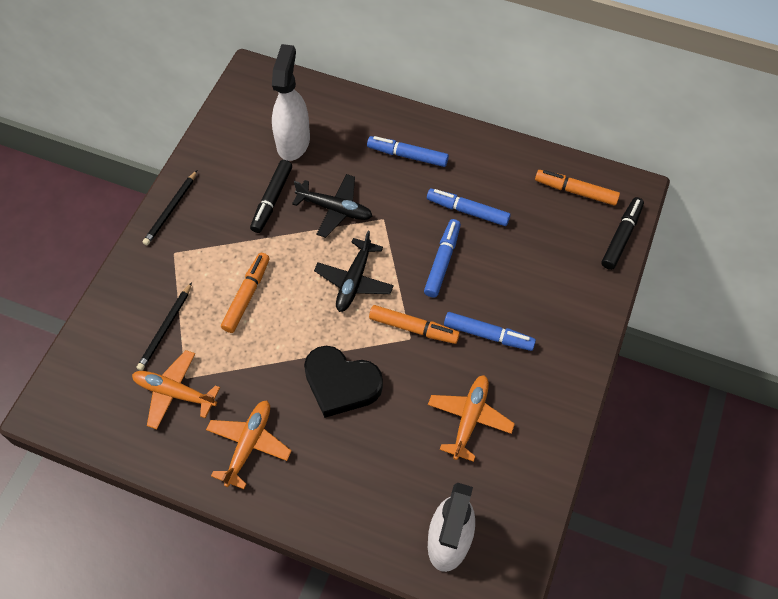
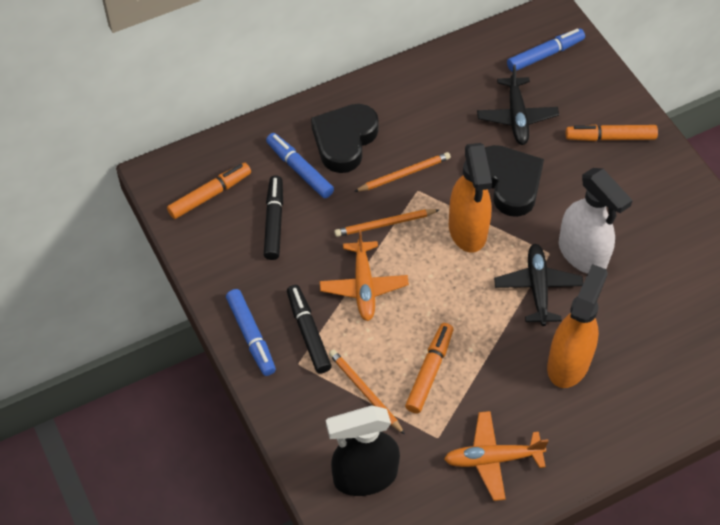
black heart: 1 -> 2
black pencil: 2 -> 0
black spray bottle: 0 -> 1
blue marker: 4 -> 3
orange pencil: 0 -> 3
orange plane: 3 -> 2
orange spray bottle: 0 -> 2
white spray bottle: 2 -> 1

